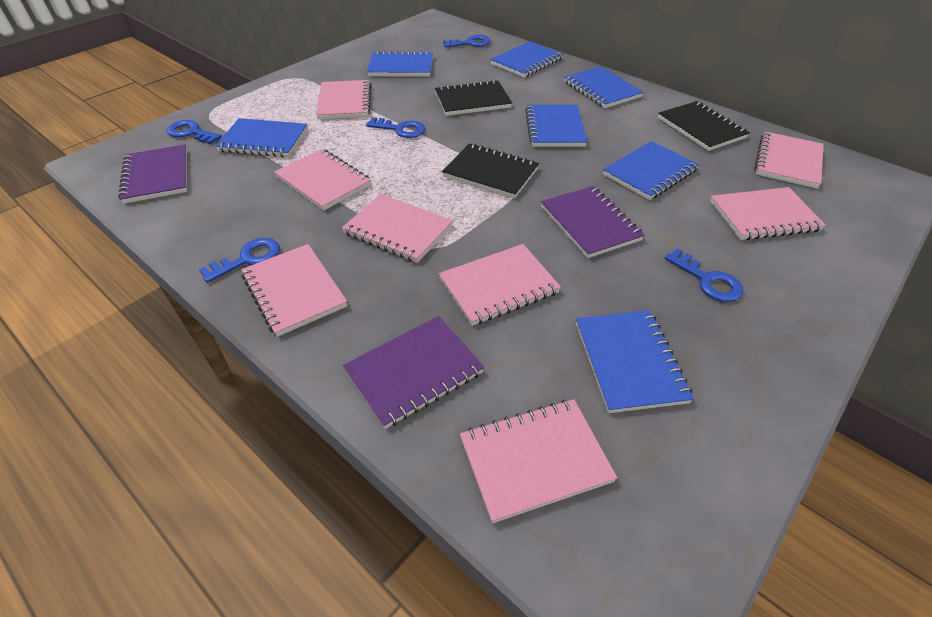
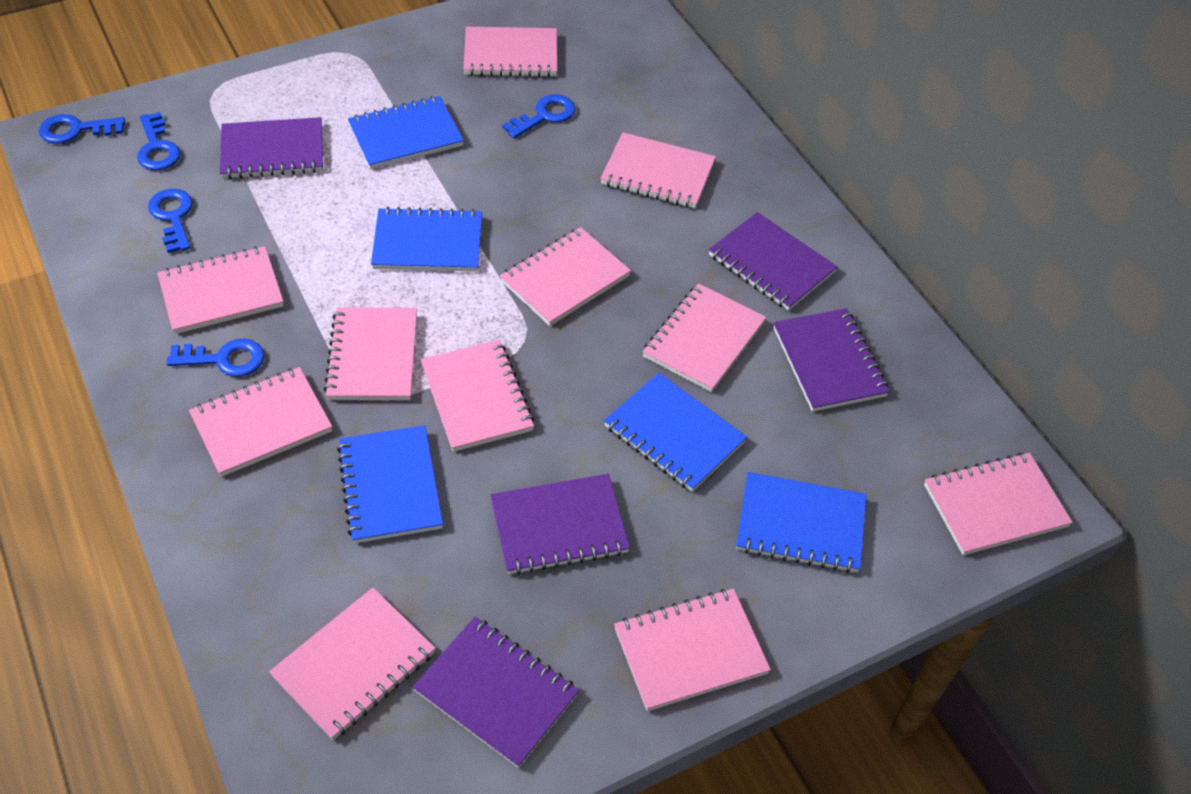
black notebook: 3 -> 0
blue notebook: 7 -> 5
pink notebook: 8 -> 11
purple notebook: 3 -> 5

